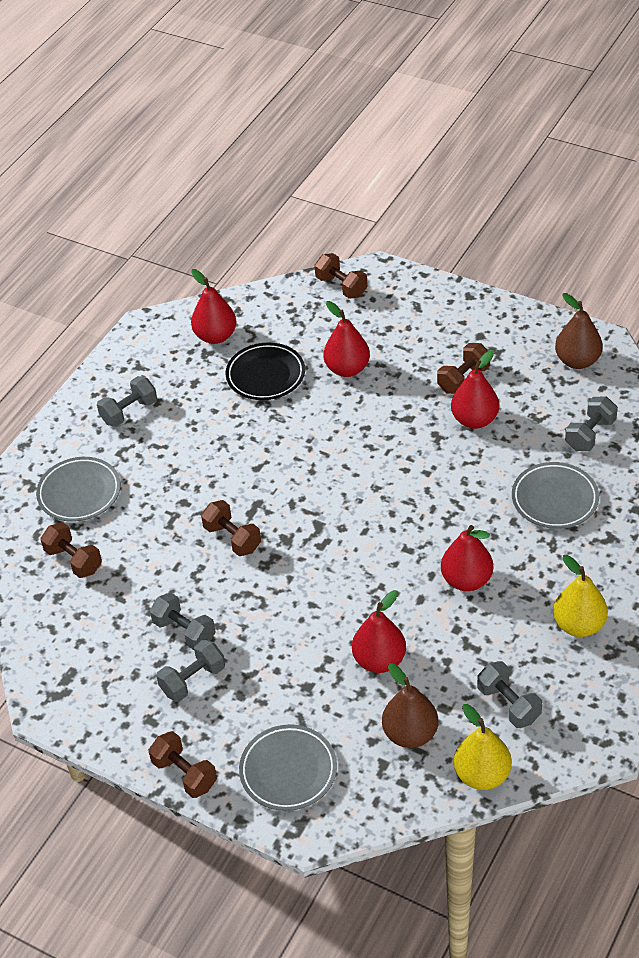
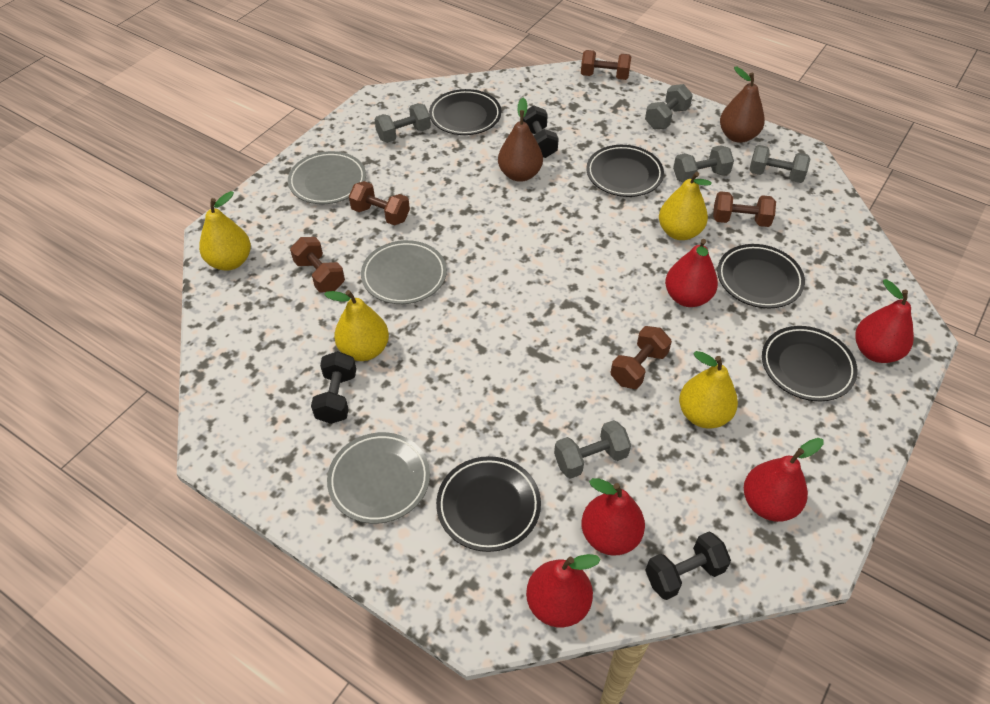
black dumbbell: 0 -> 3
black plate: 1 -> 5
yellow pear: 2 -> 4

